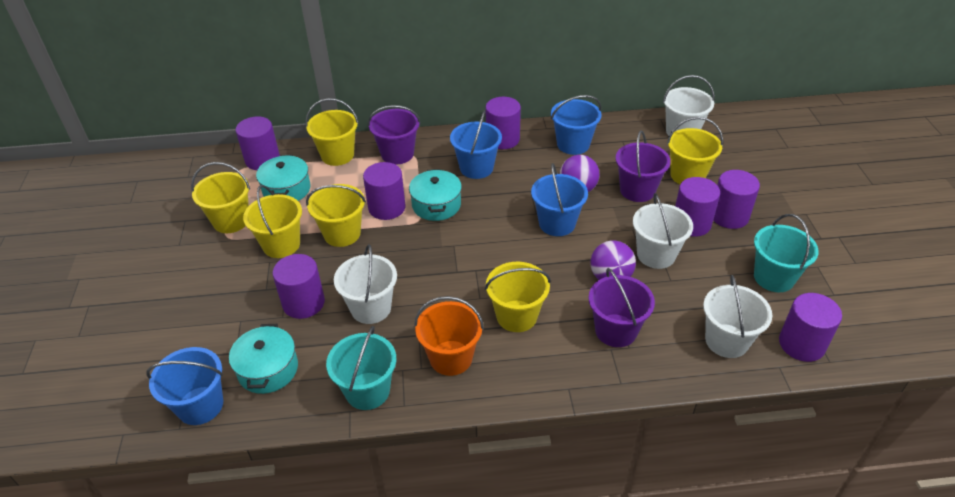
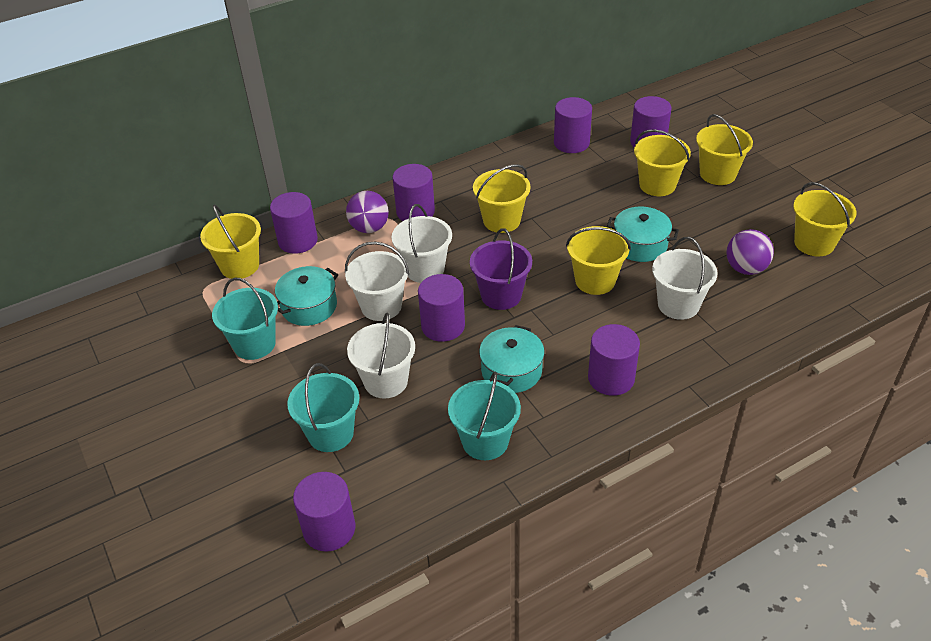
blue bucket: 4 -> 0
orange bucket: 1 -> 0
purple bucket: 3 -> 1
turquoise bucket: 2 -> 3

